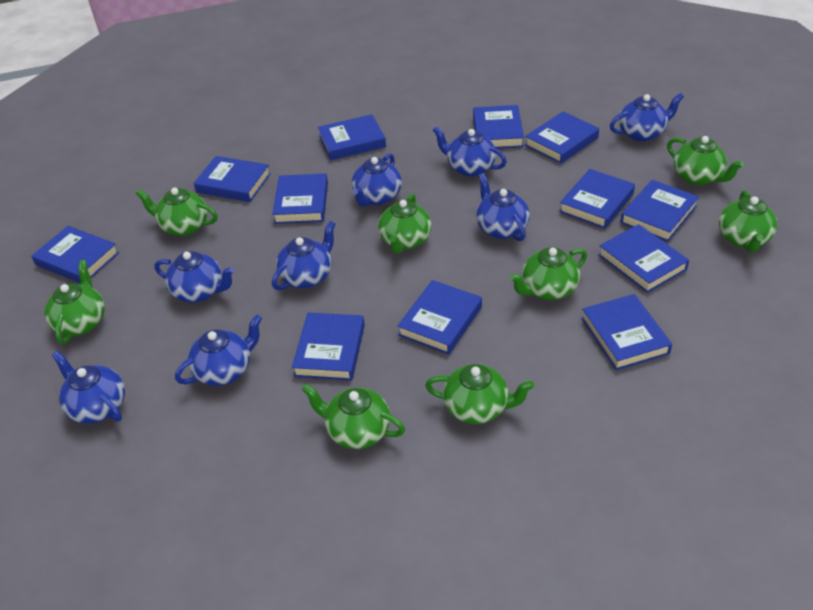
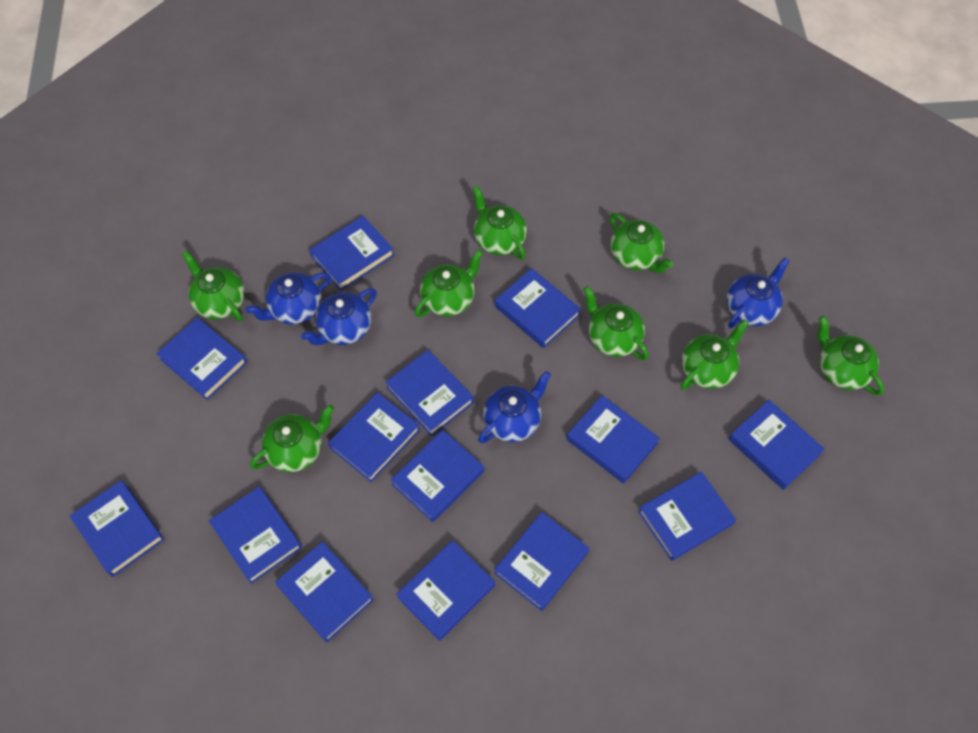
blue book: 12 -> 14
blue teapot: 8 -> 4

